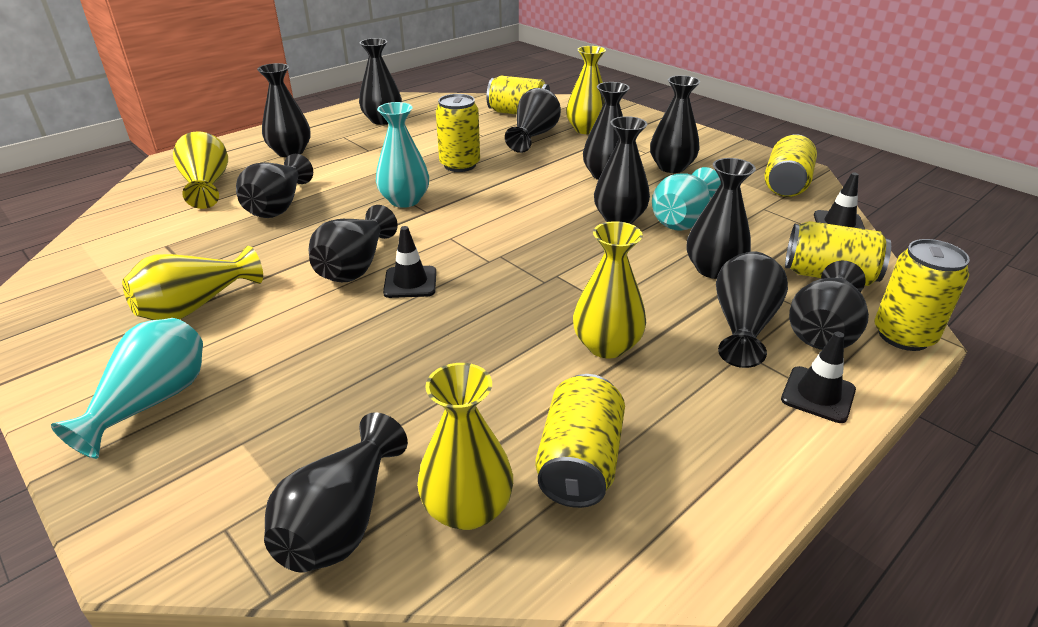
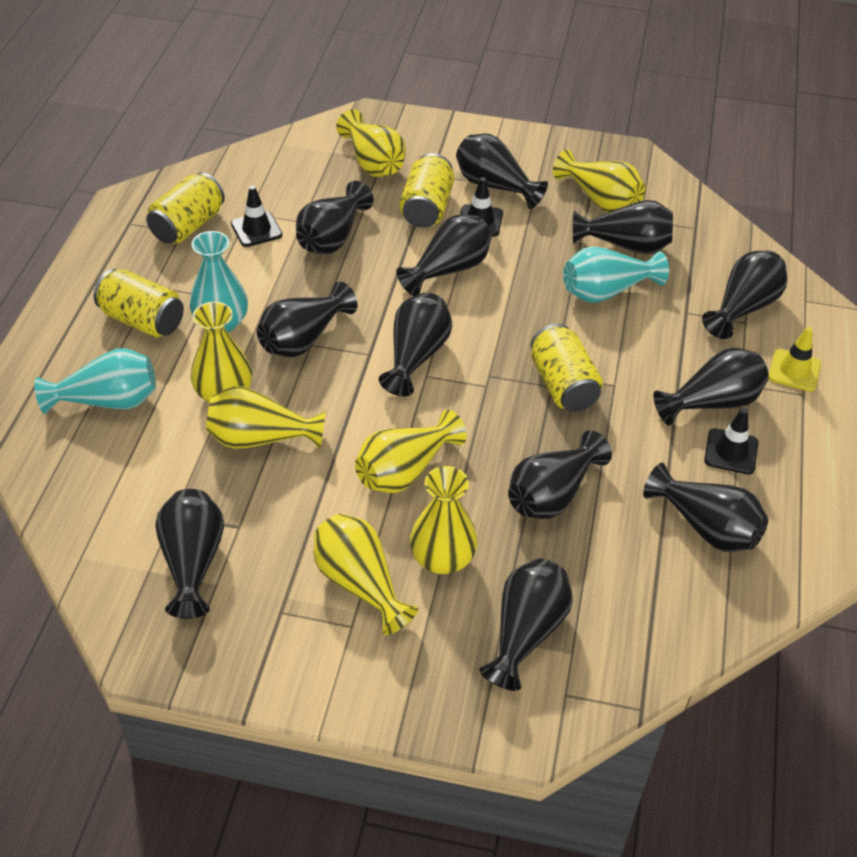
yellow can: 6 -> 4
yellow traffic cone: 0 -> 1
yellow vase: 5 -> 7

